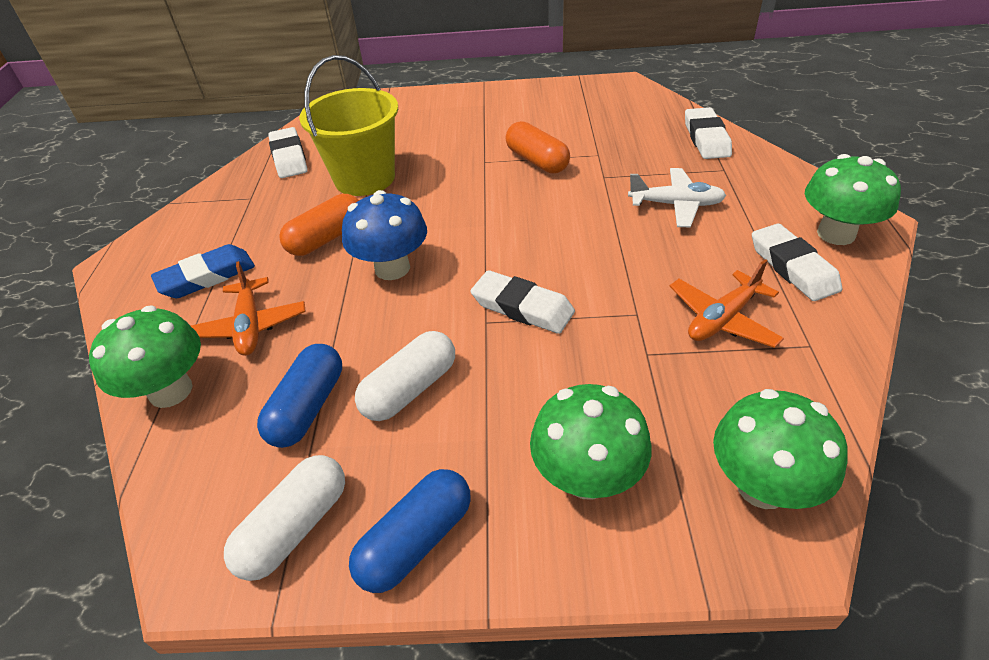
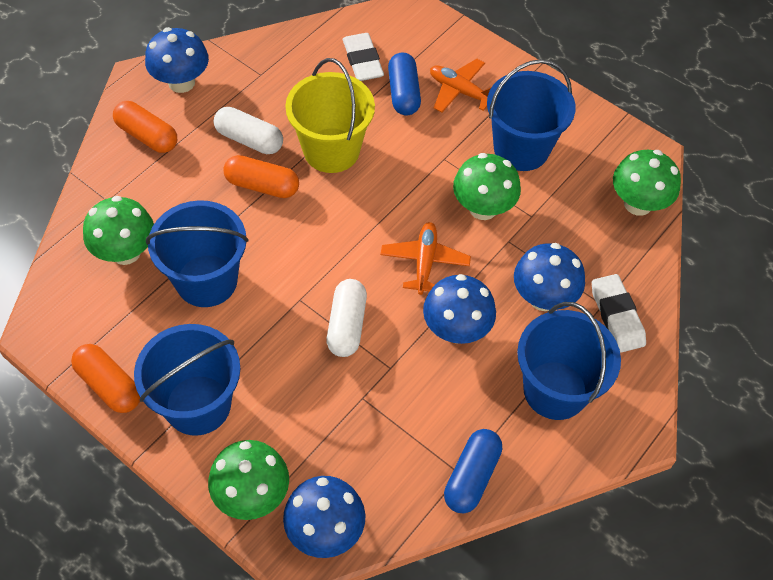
blue bucket: 0 -> 4
blue eraser: 1 -> 0
blue mushroom: 1 -> 4
orange capsule: 2 -> 3
white eraser: 4 -> 2
white plane: 1 -> 0

